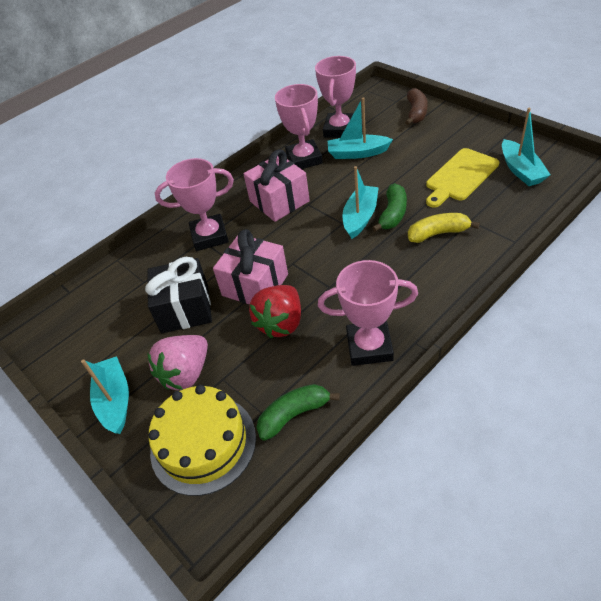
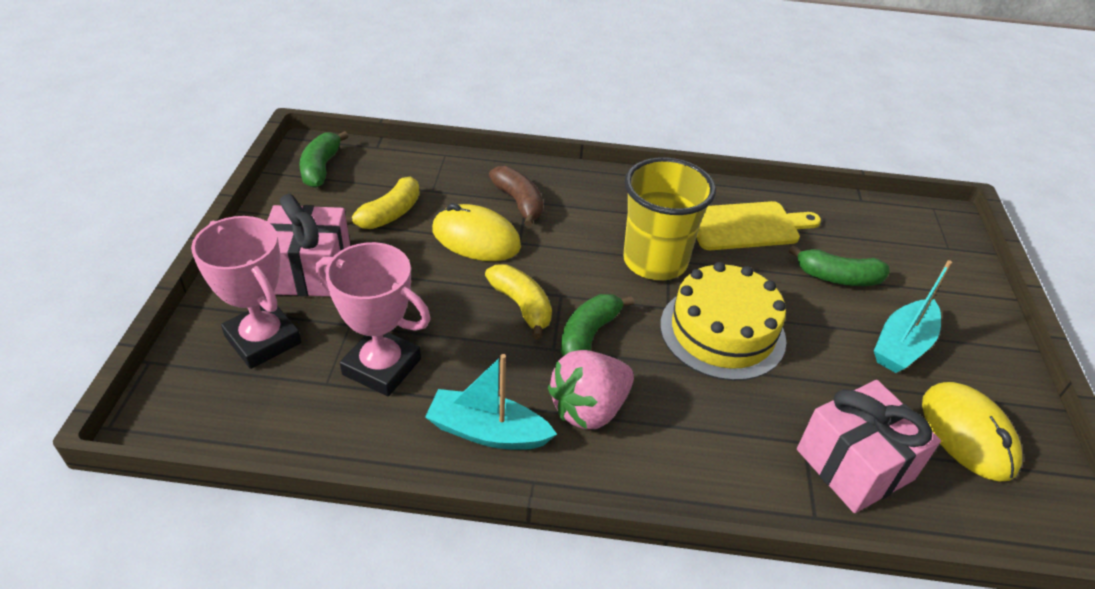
black gift: 1 -> 0
green banana: 2 -> 3
pink trophy: 4 -> 2
red strawberry: 1 -> 0
turquoise boat: 4 -> 2
yellow banana: 1 -> 2
yellow cup: 0 -> 1
yellow mouse: 0 -> 2

